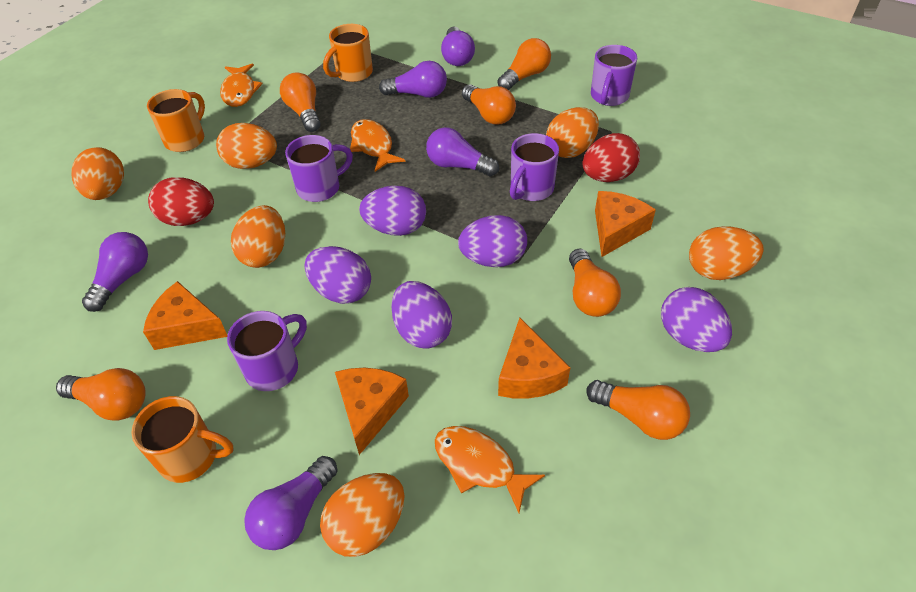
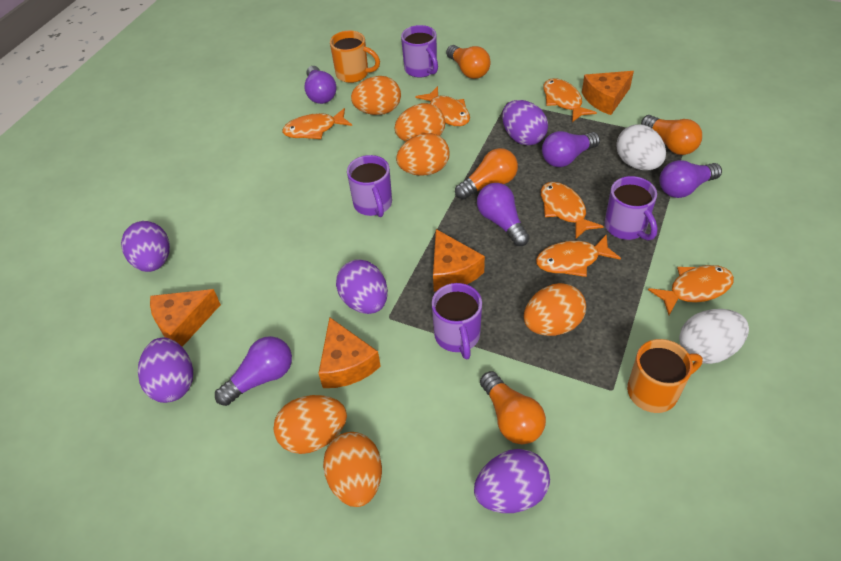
orange fish: 3 -> 6
orange light bulb: 6 -> 4
orange mug: 3 -> 2
red egg: 2 -> 0
white egg: 0 -> 2

